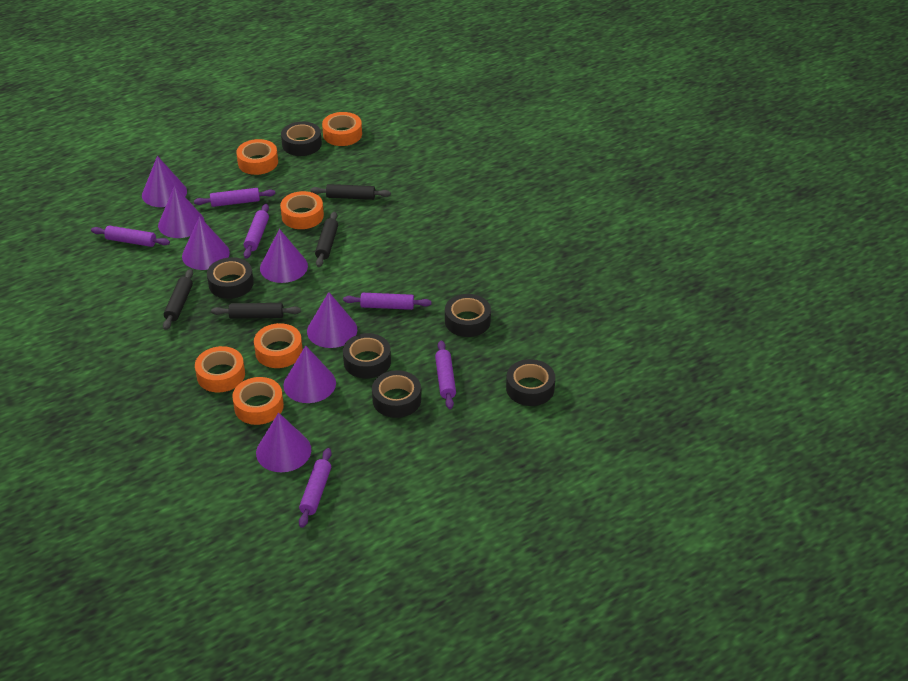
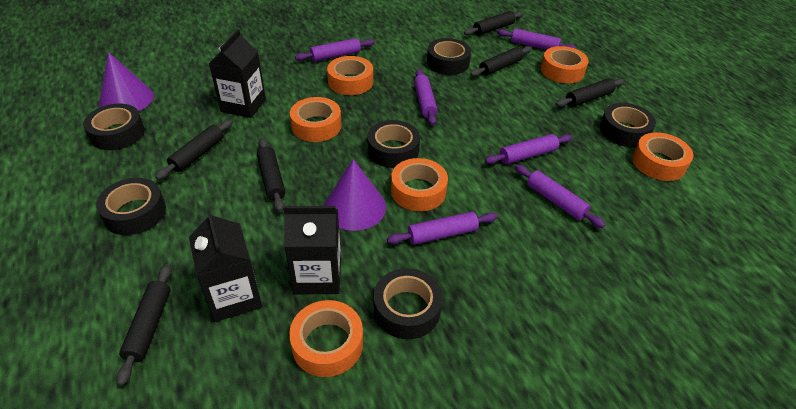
black carton: 0 -> 3
black rolling pin: 4 -> 6
purple cone: 7 -> 2

